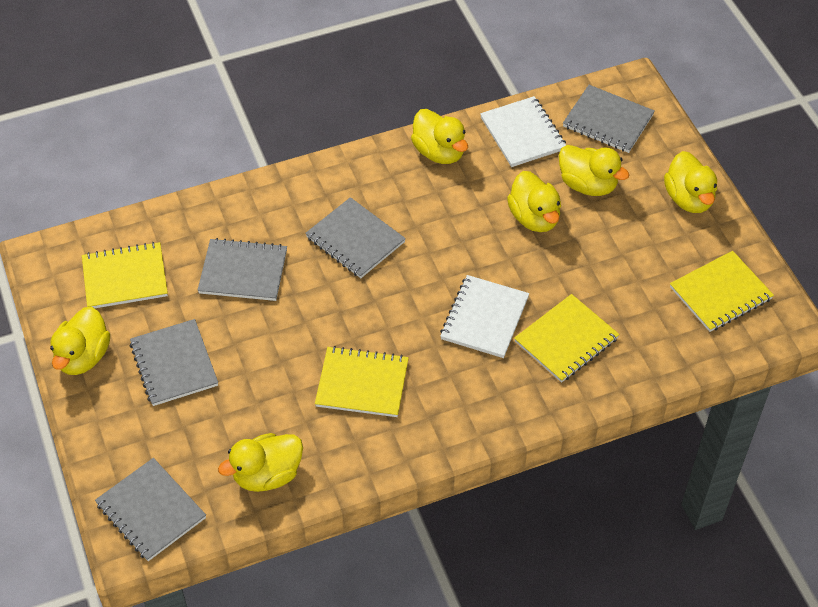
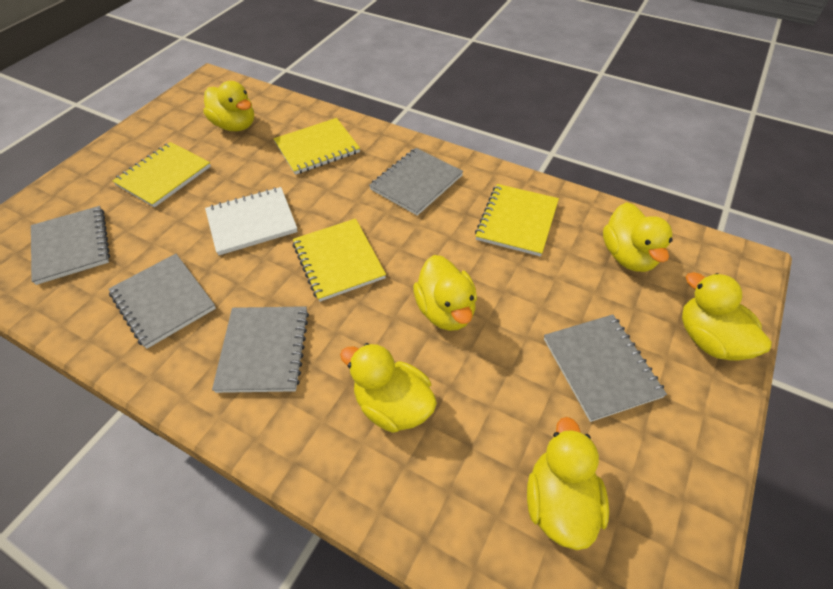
white notebook: 2 -> 1

